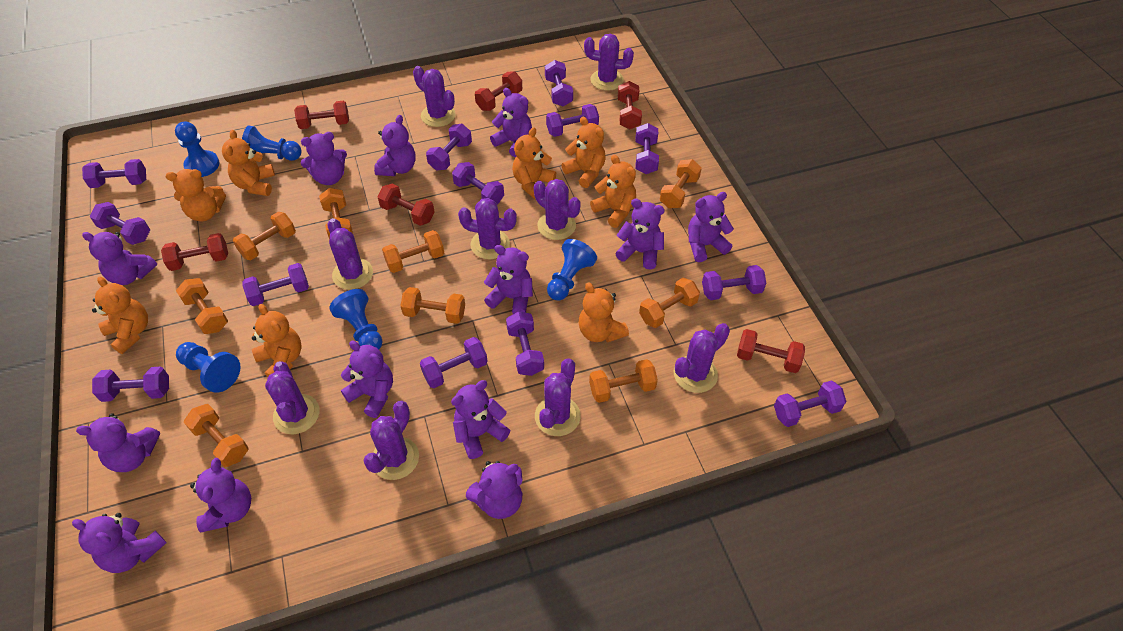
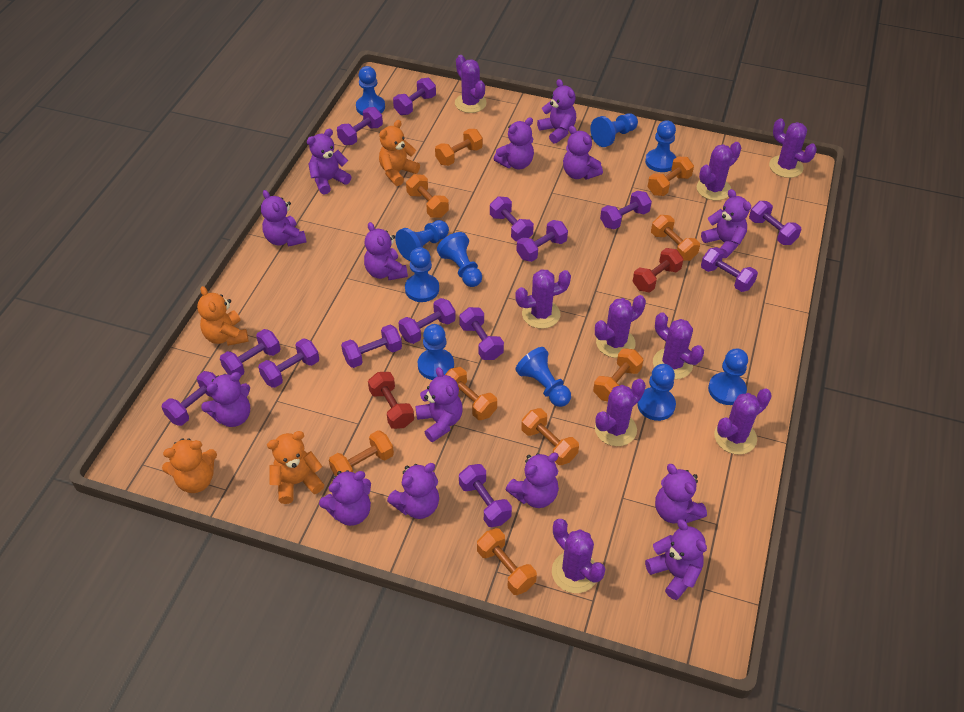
blue pawn: 5 -> 10
orange teddy bear: 8 -> 4
purple dumbbell: 13 -> 14
purple teddy bear: 13 -> 14
red dumbbell: 6 -> 2

